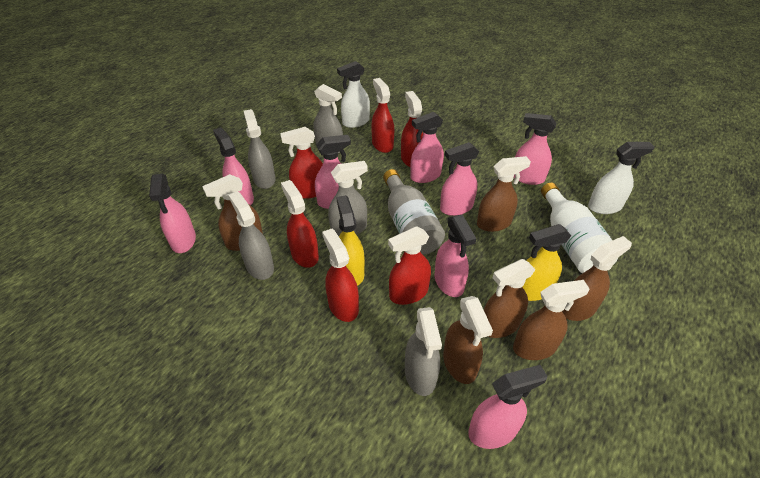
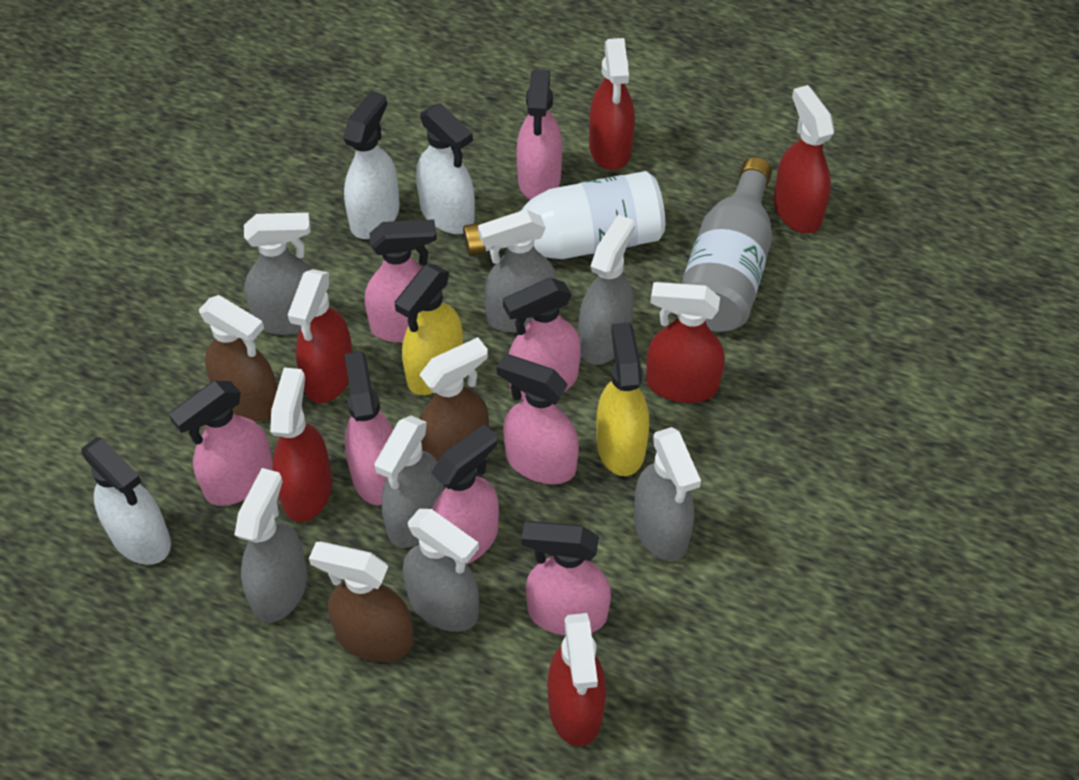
brown spray bottle: 6 -> 3
grey spray bottle: 5 -> 7
white spray bottle: 2 -> 3

